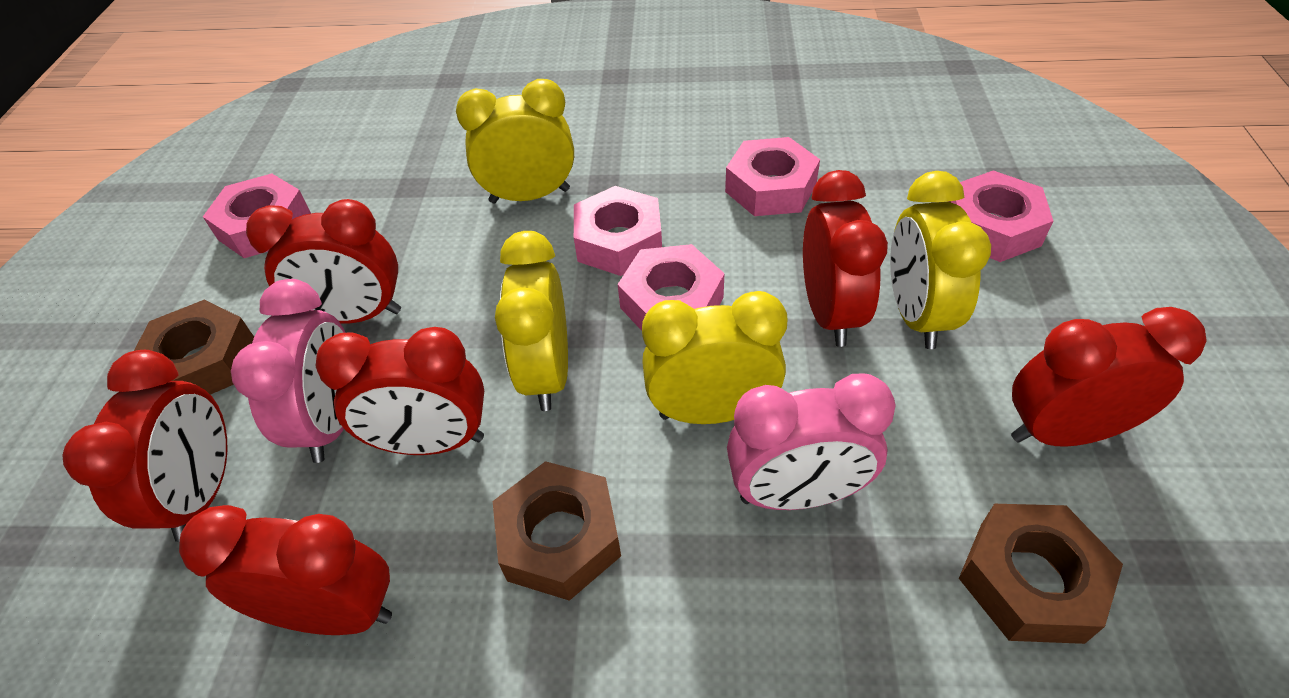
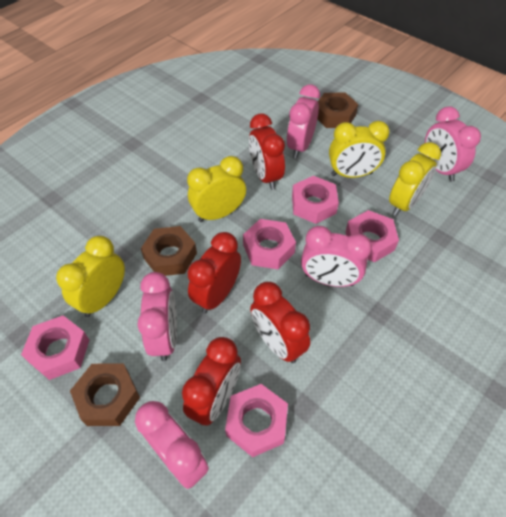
pink clock: 2 -> 5
red clock: 6 -> 4

